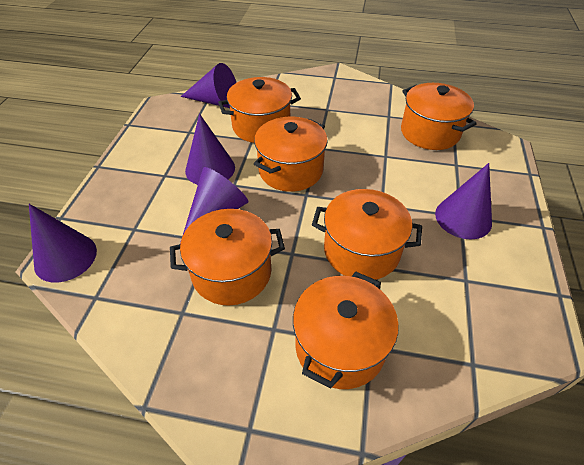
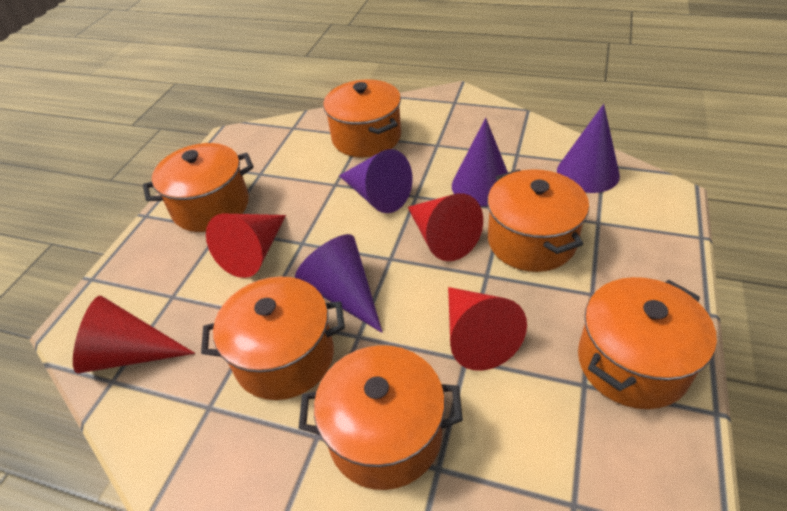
purple cone: 5 -> 4
red cone: 0 -> 4

